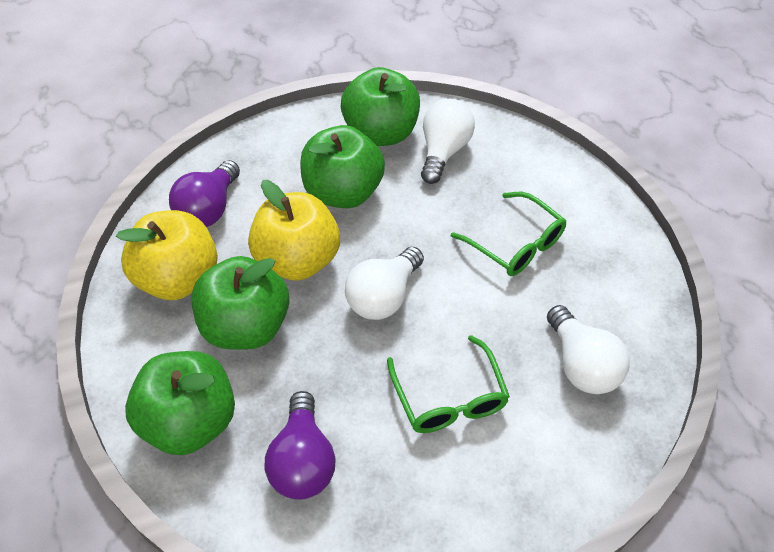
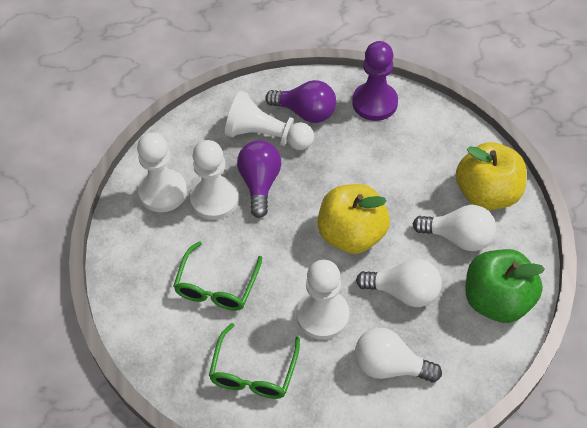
green apple: 4 -> 1
purple pawn: 0 -> 1
white pawn: 0 -> 4

